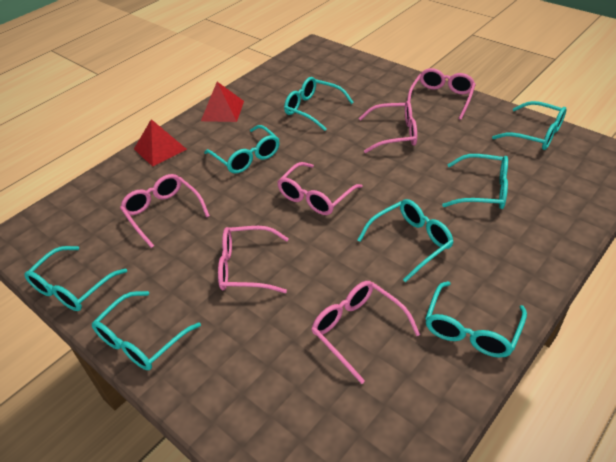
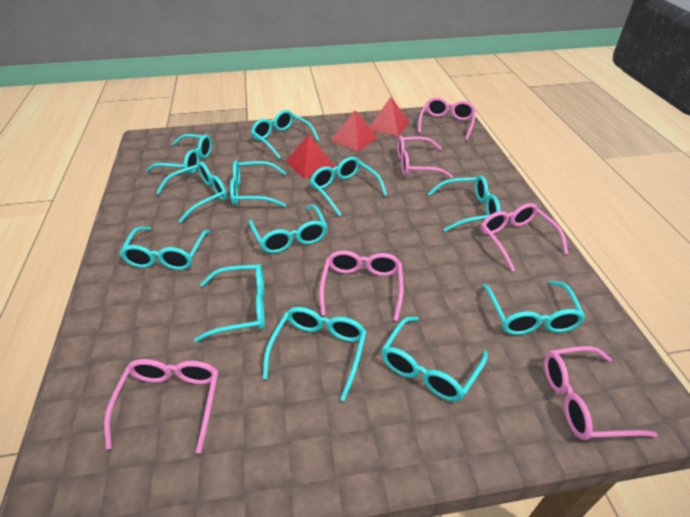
red pyramid: 2 -> 3
turquoise glasses: 8 -> 12

